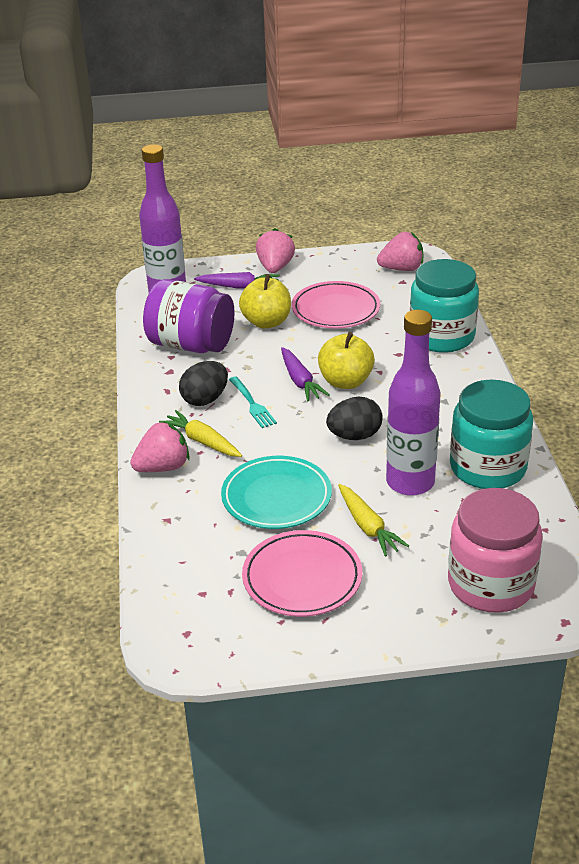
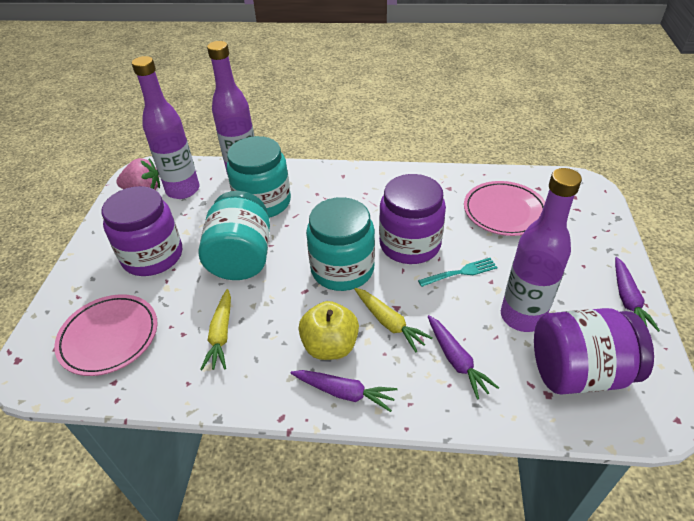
black egg: 2 -> 0
pink jar: 1 -> 0
pink strawberry: 3 -> 1
purple bottle: 2 -> 3
purple carrot: 2 -> 3
purple jar: 1 -> 3
turquoise jar: 2 -> 3
turquoise plate: 1 -> 0
yellow apple: 2 -> 1

